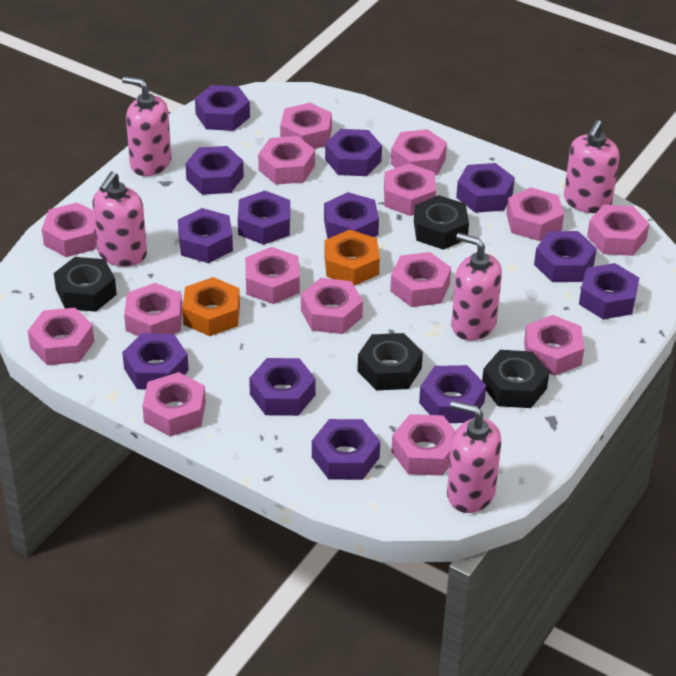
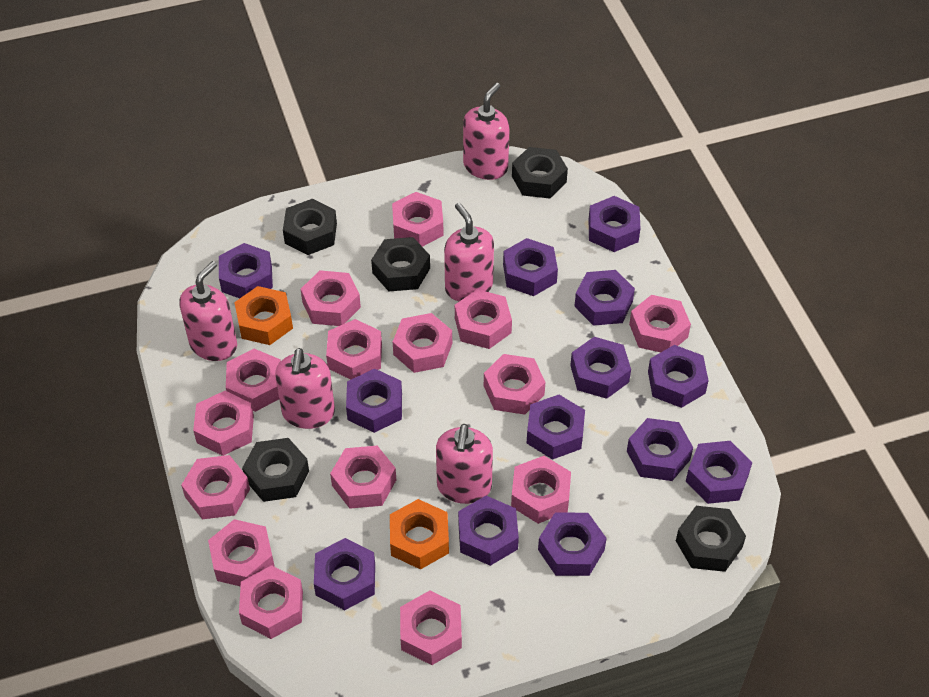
black nut: 4 -> 5

